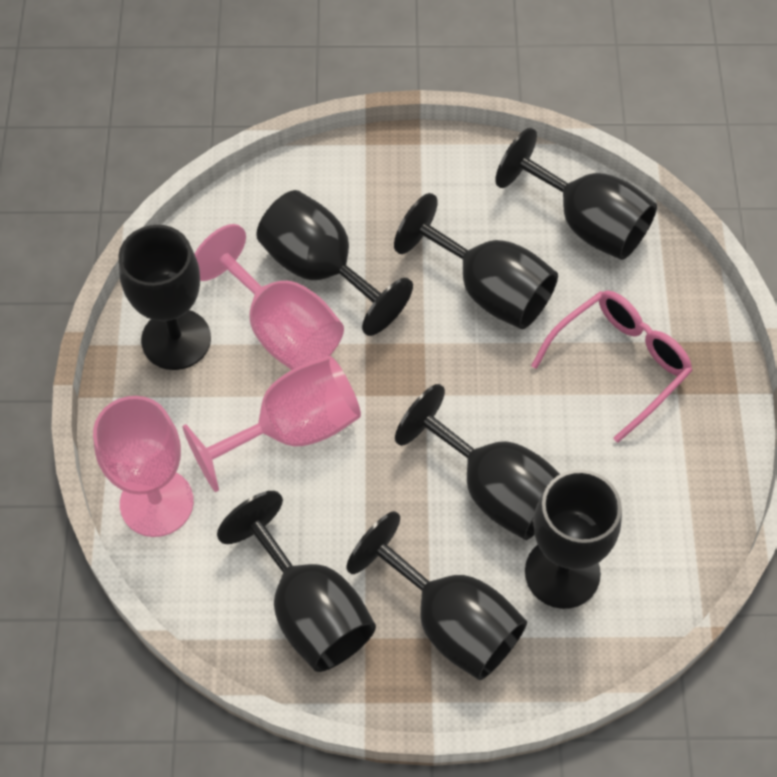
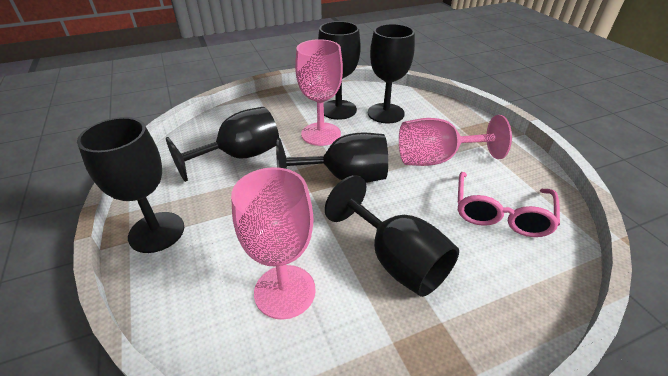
black goblet: 8 -> 6

